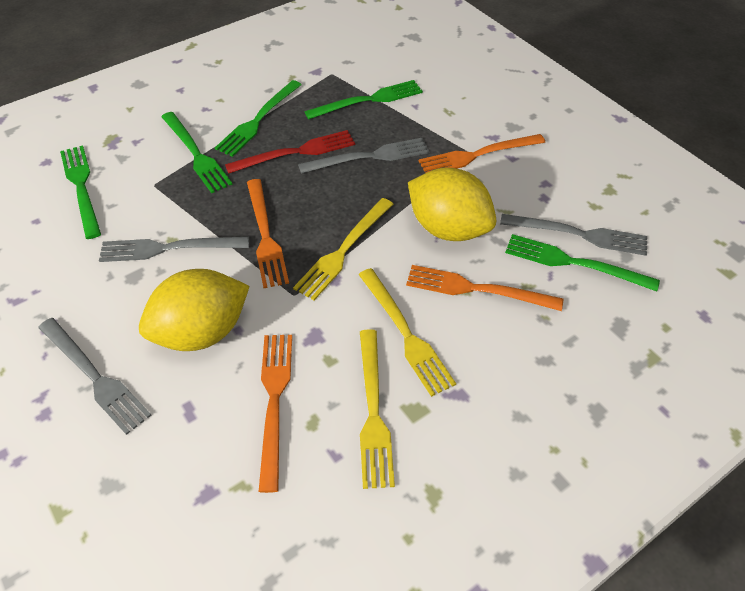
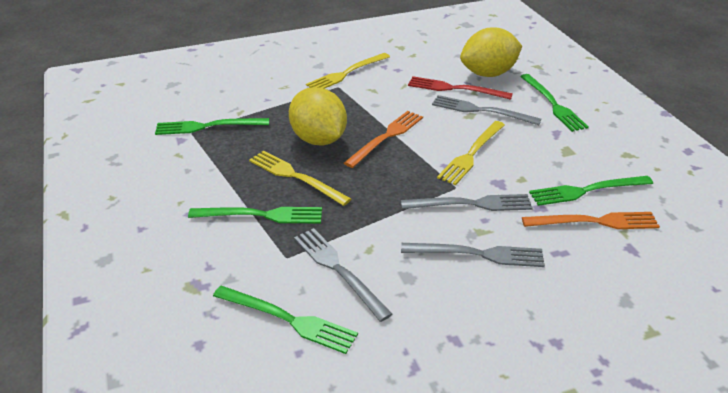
orange fork: 4 -> 2

